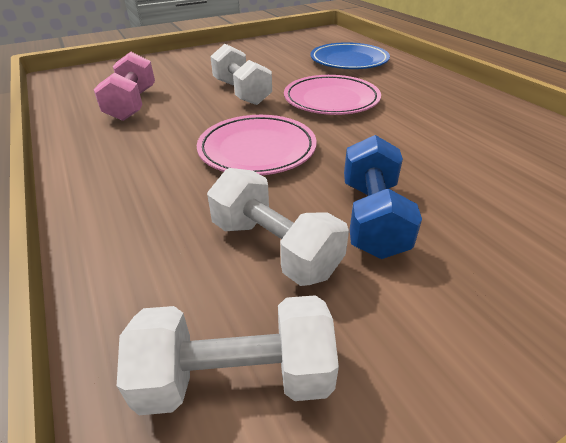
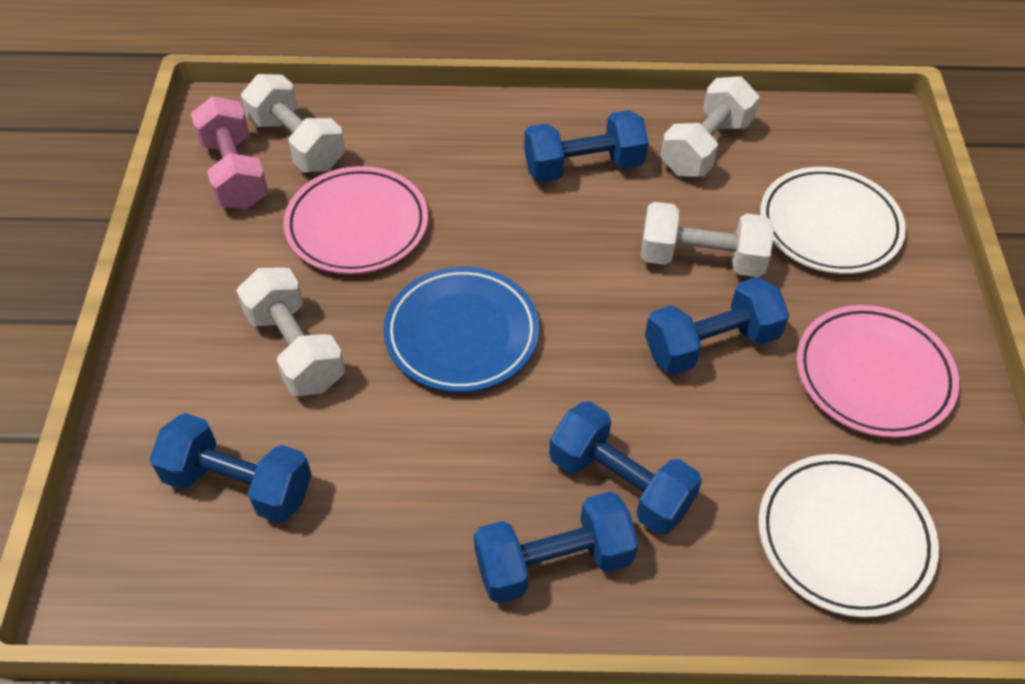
blue dumbbell: 1 -> 5
white dumbbell: 3 -> 4
white plate: 0 -> 2

